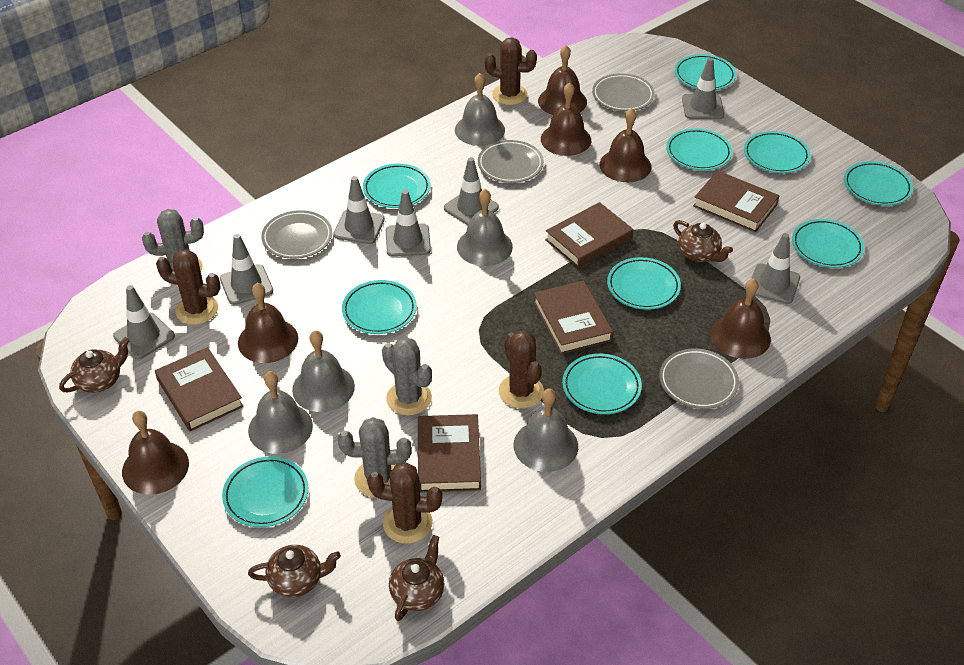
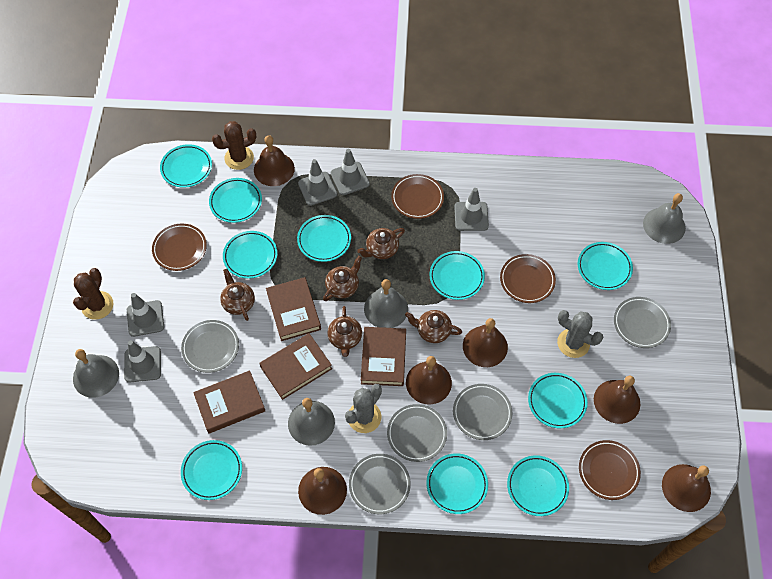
brown book: 5 -> 4
brown cactus: 4 -> 2
brown plate: 0 -> 4
brown teapot: 4 -> 5
grey bell: 5 -> 4
grey cactus: 3 -> 2
grey plate: 4 -> 5
grey traffic cone: 7 -> 5

